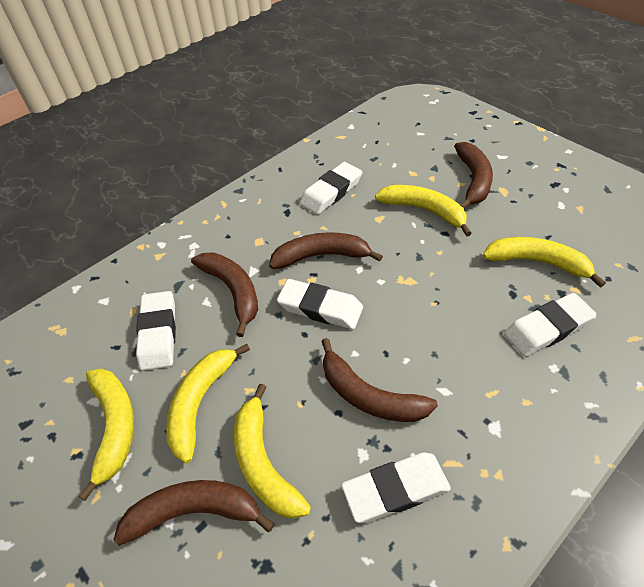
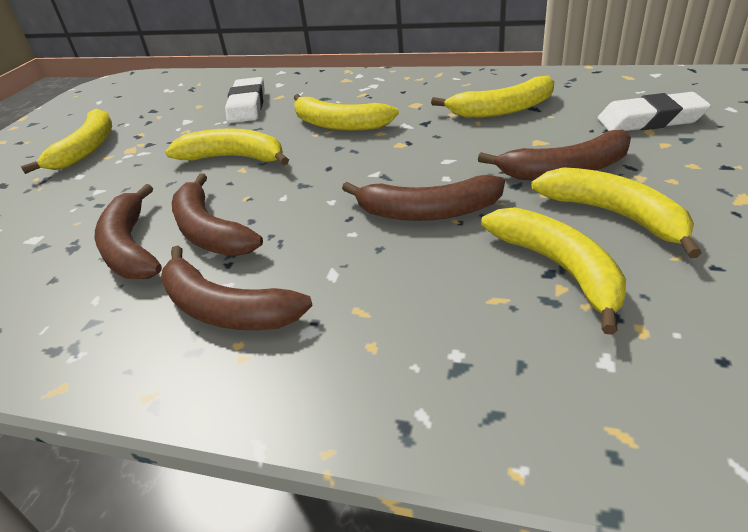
white eraser: 5 -> 2
yellow banana: 5 -> 6

